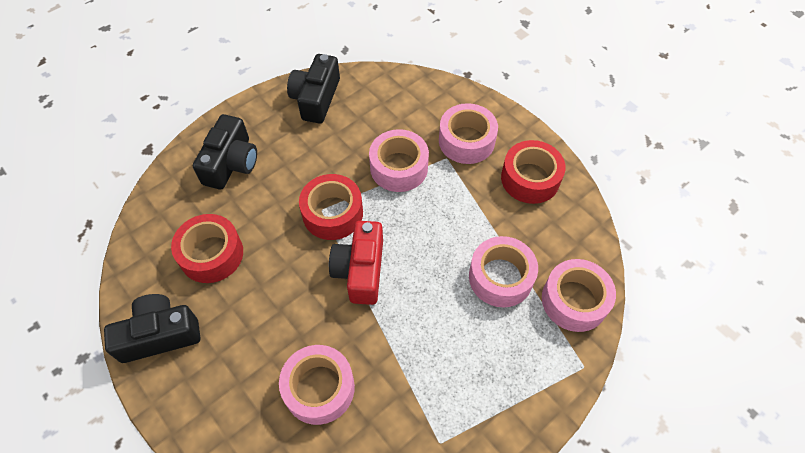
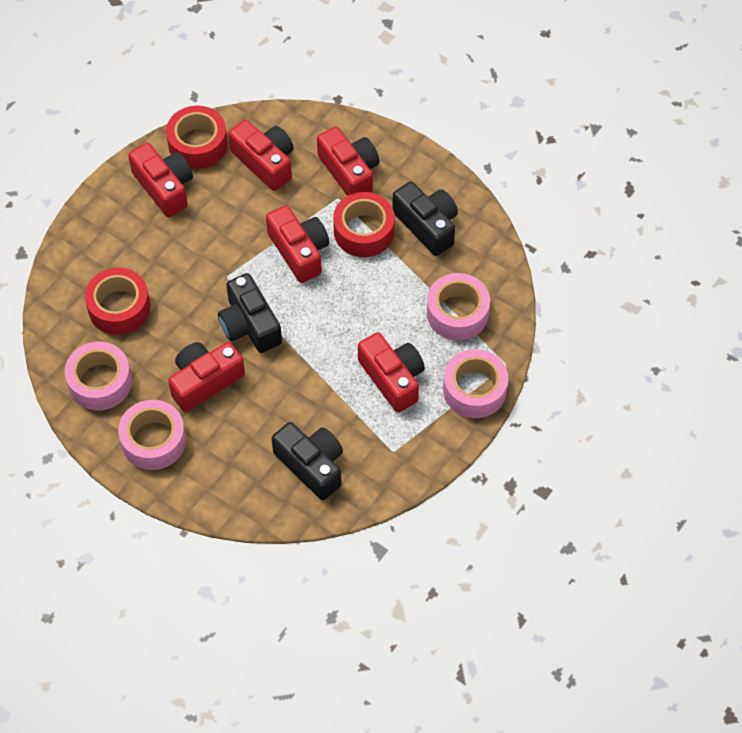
pink tape: 5 -> 4
red camera: 1 -> 6

